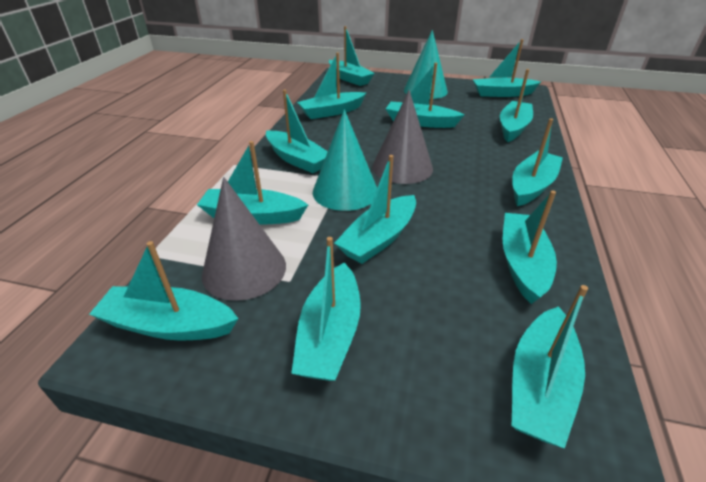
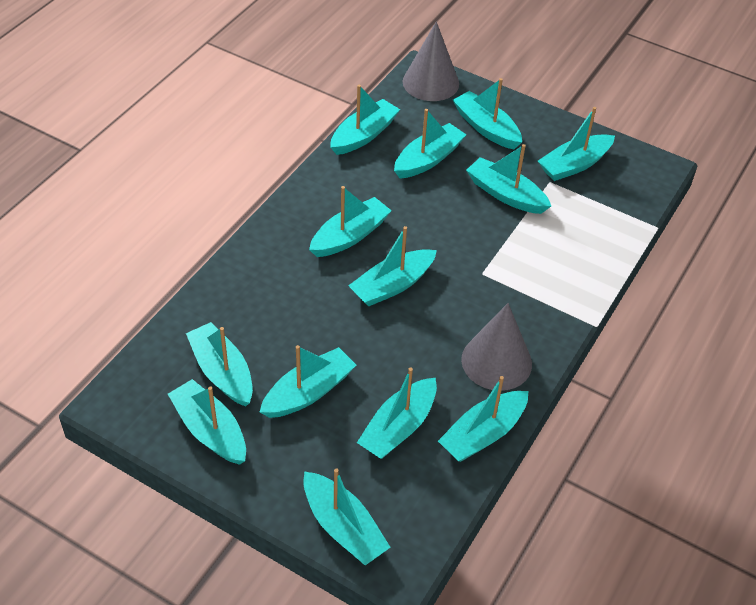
turquoise cone: 2 -> 0

